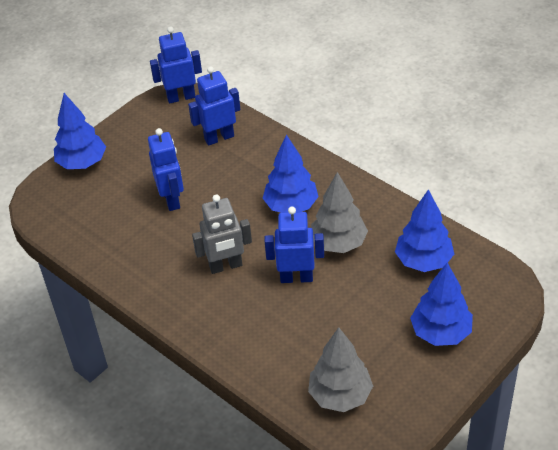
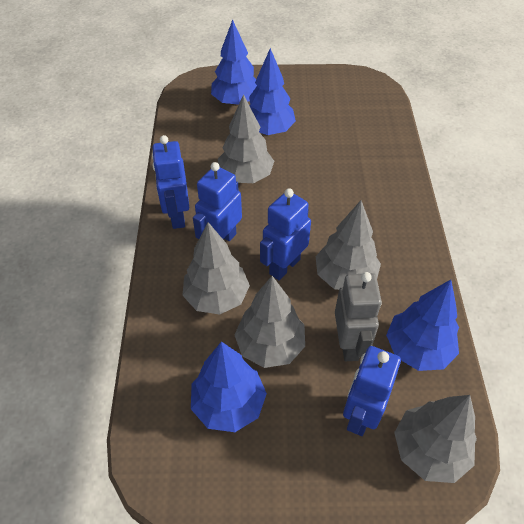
grey tree: 2 -> 5

